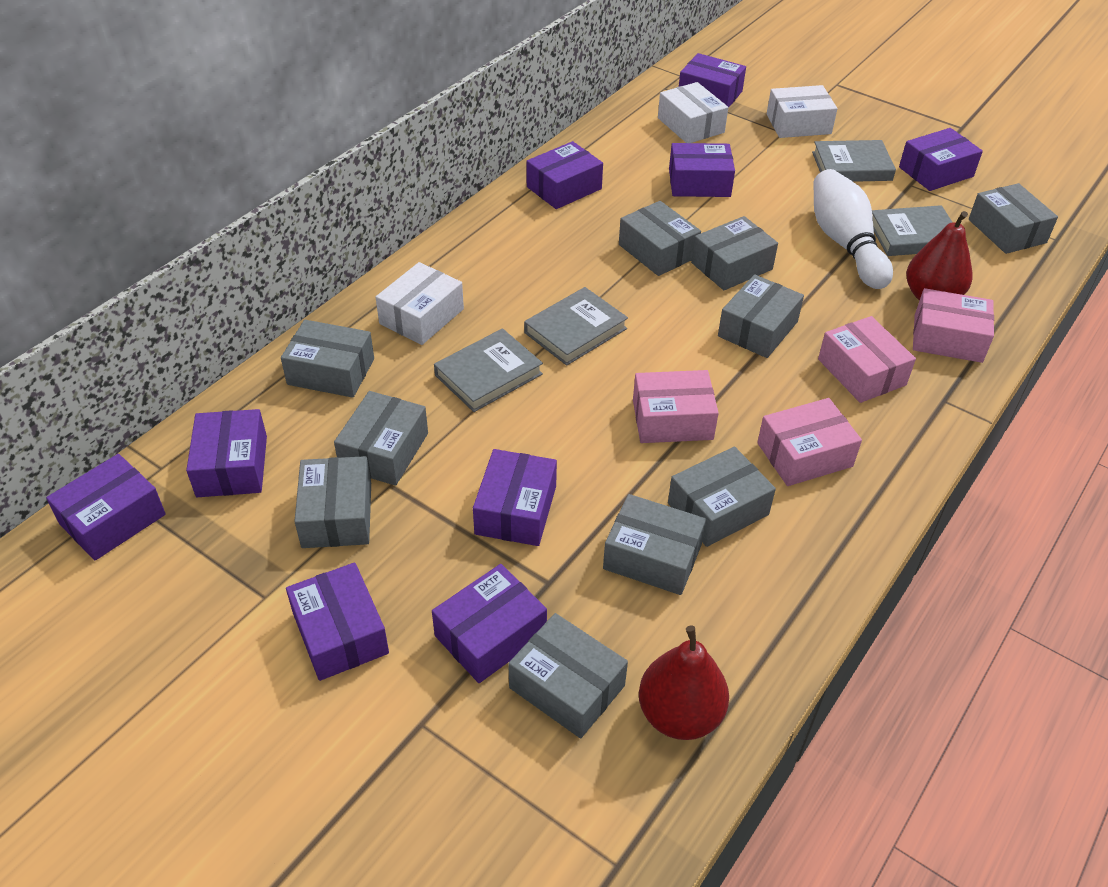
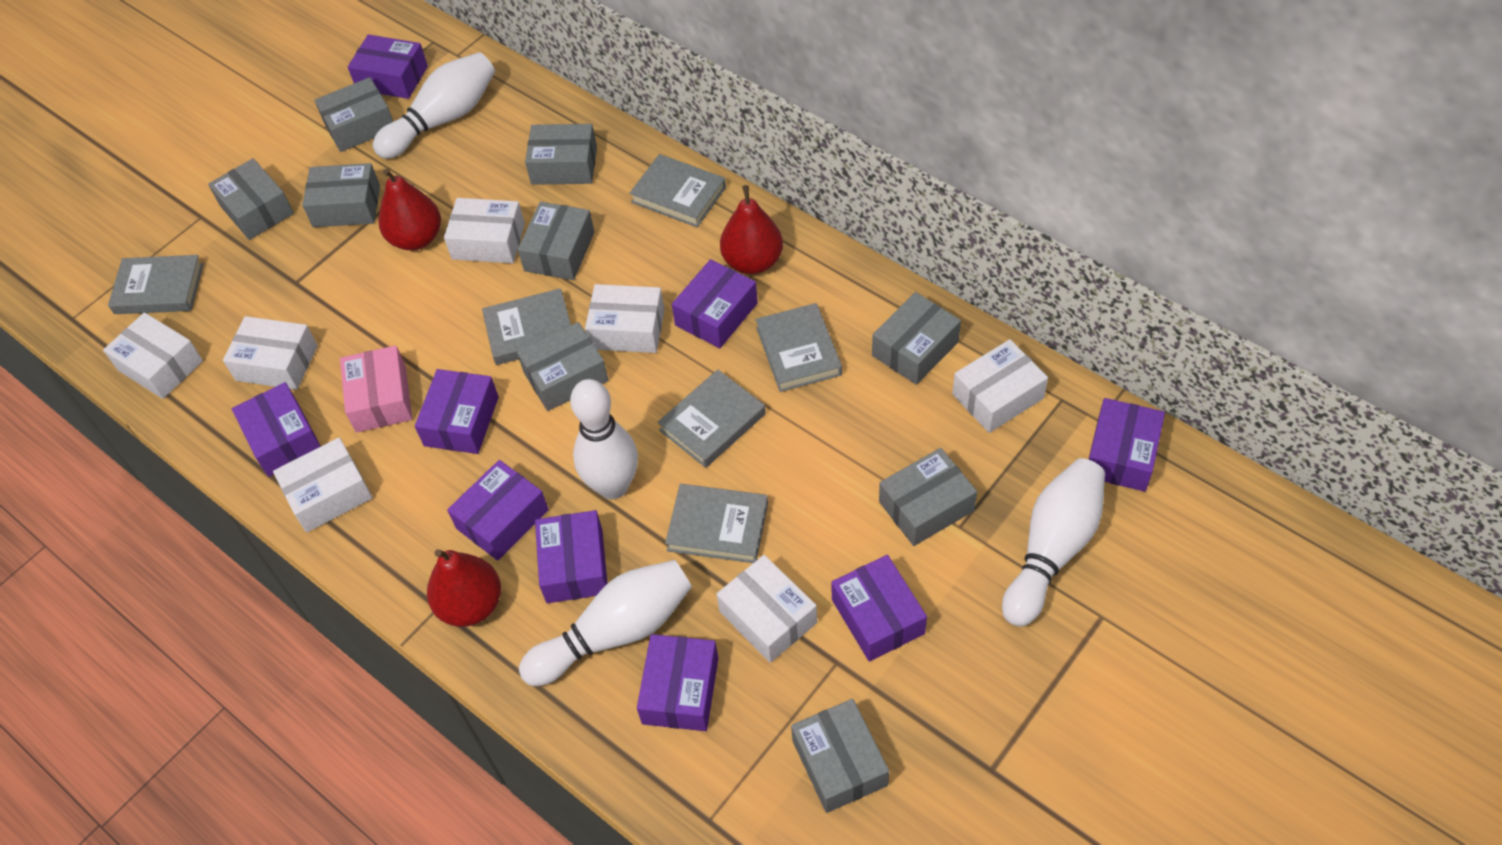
grey book: 4 -> 6
grey box: 10 -> 9
pink box: 4 -> 1
red pear: 2 -> 3
white bowling pin: 1 -> 4
white box: 3 -> 7

